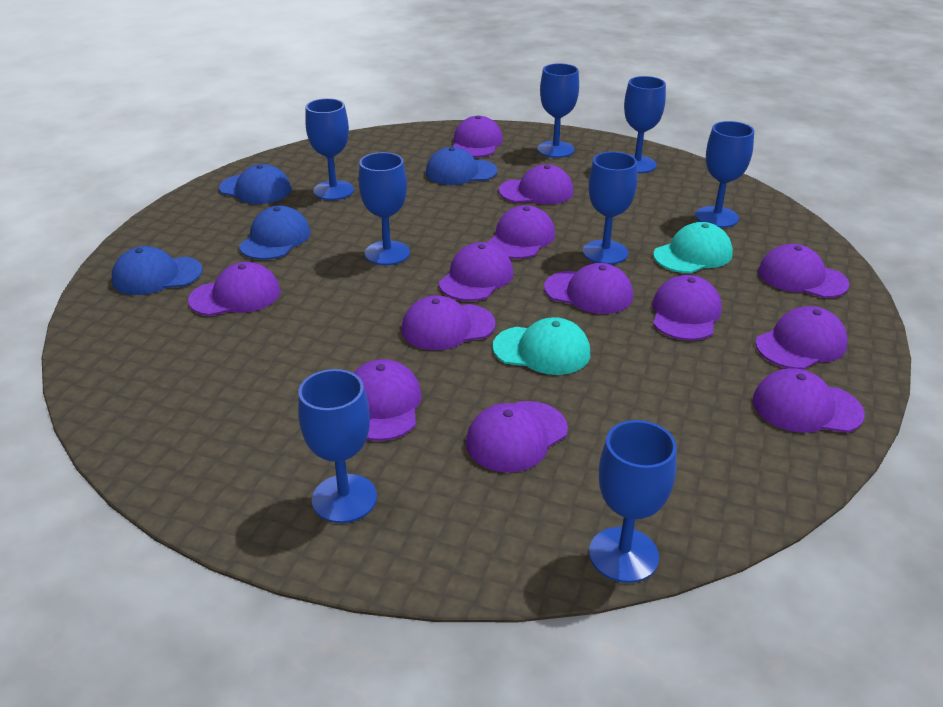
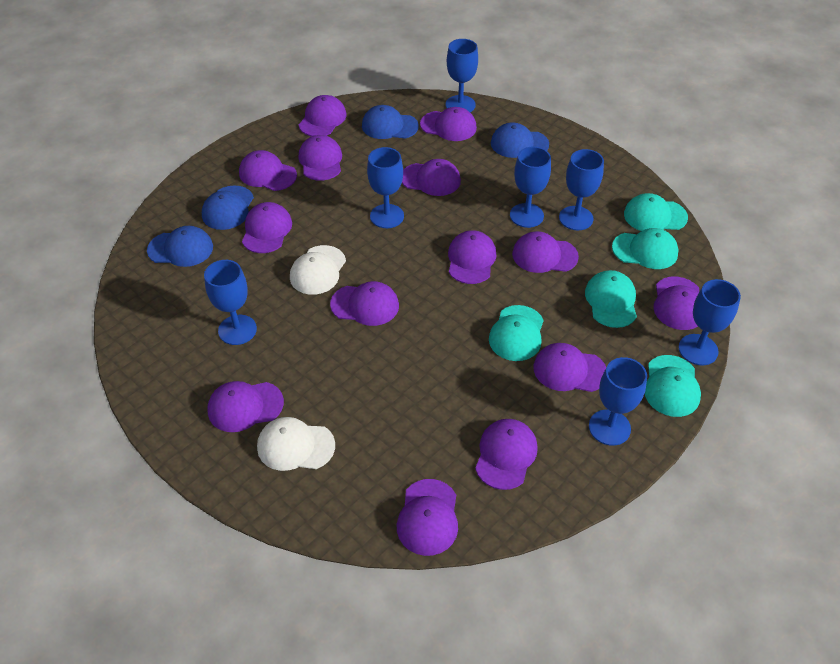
blue goblet: 8 -> 7
purple cap: 13 -> 14
turquoise cap: 2 -> 5
white cap: 0 -> 2

